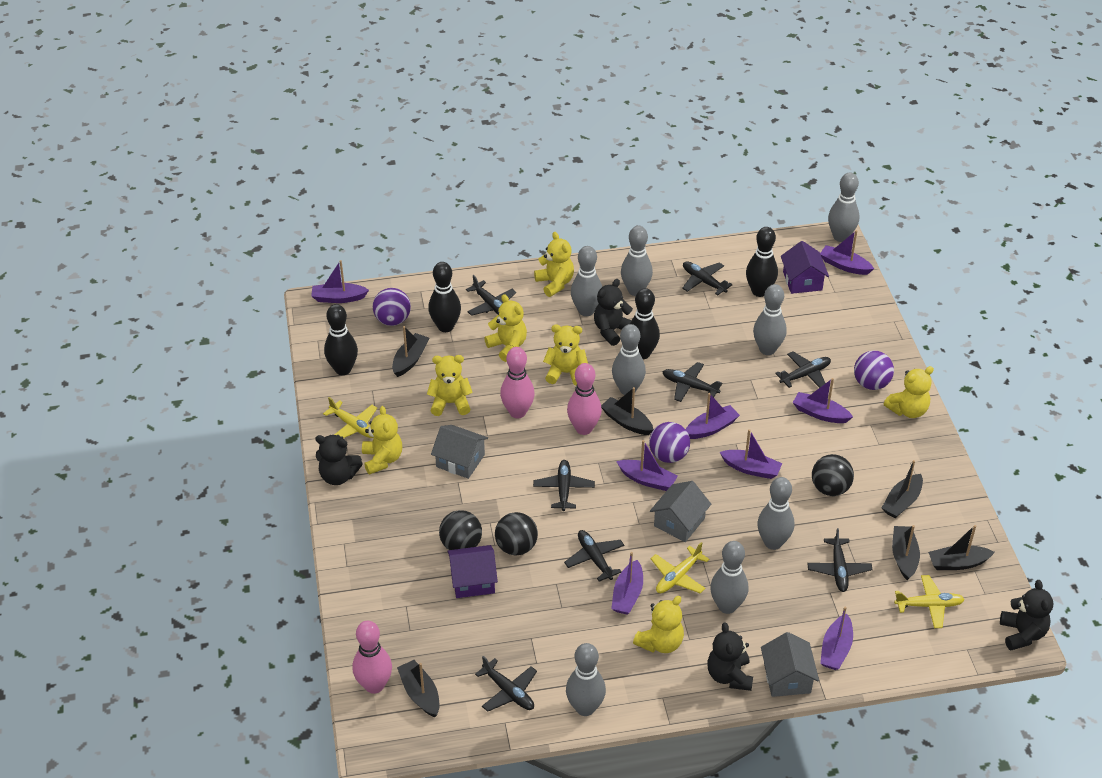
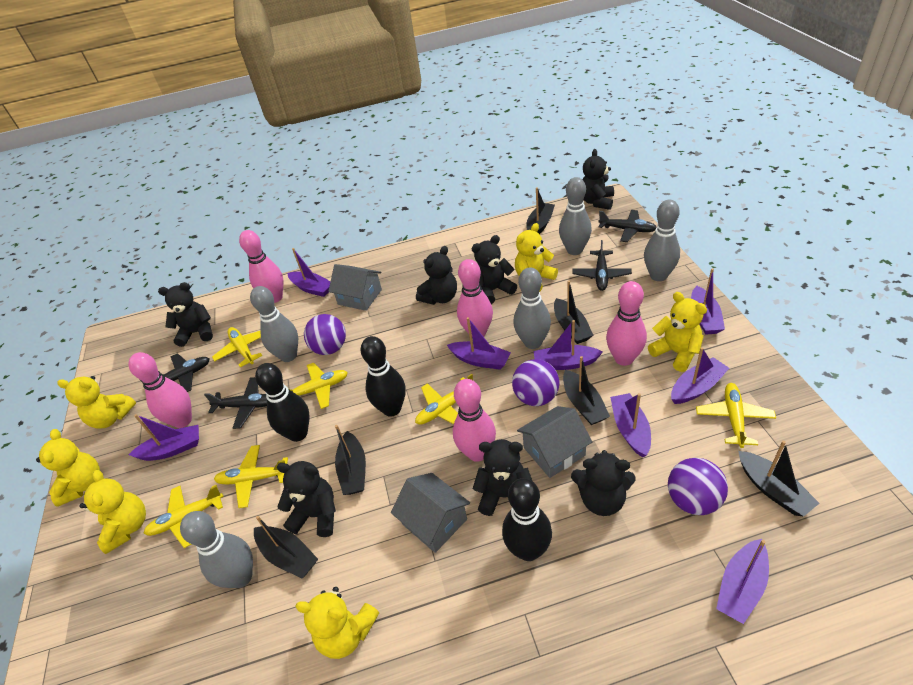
black ball: 3 -> 0
black bowling pin: 4 -> 3
black plane: 8 -> 4
black teddy bear: 4 -> 7
grey bowling pin: 8 -> 5
pink bowling pin: 3 -> 5
purple house: 2 -> 0
yellow plane: 3 -> 6
yellow teddy bear: 7 -> 6

